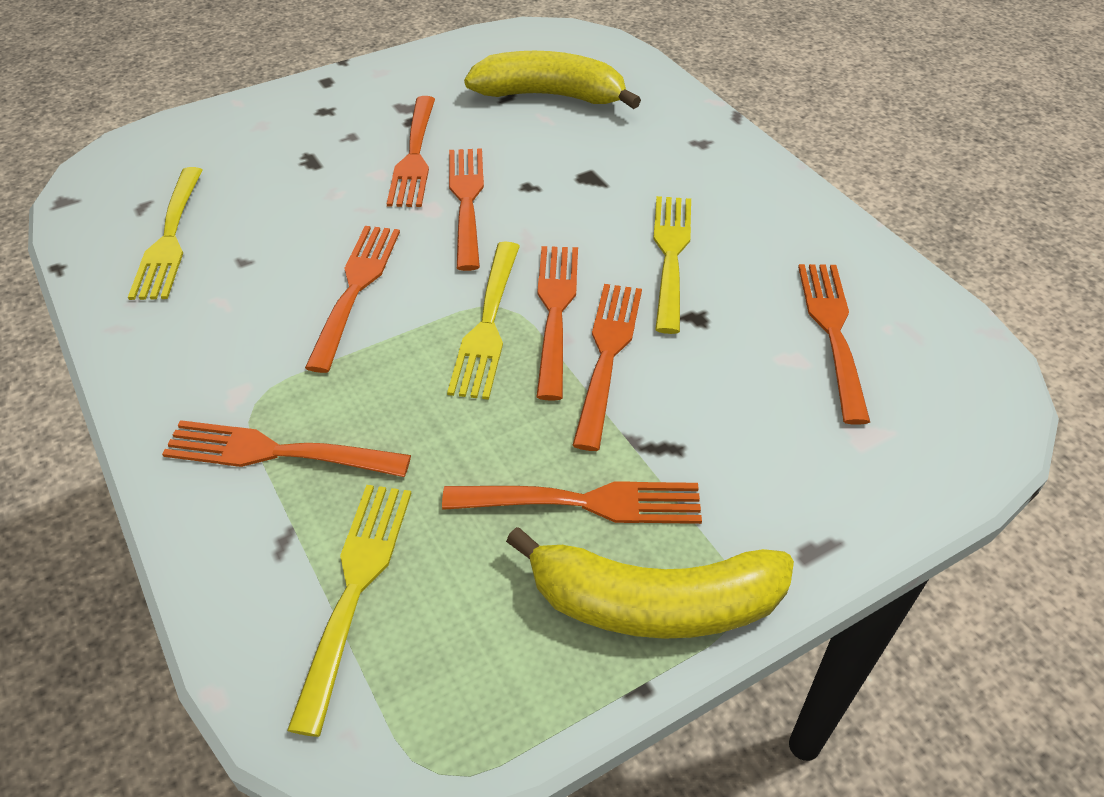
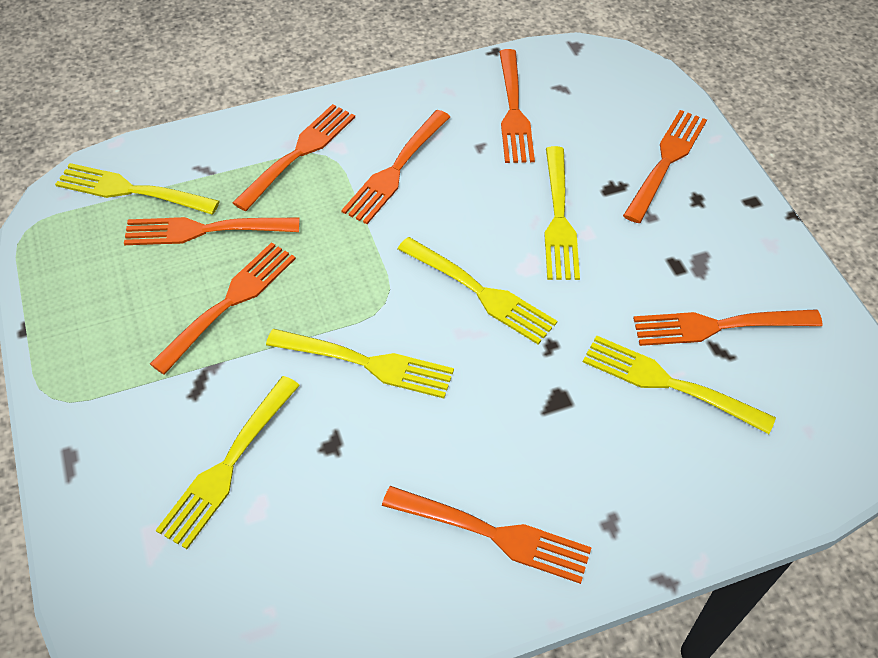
yellow banana: 2 -> 0
yellow fork: 4 -> 6

